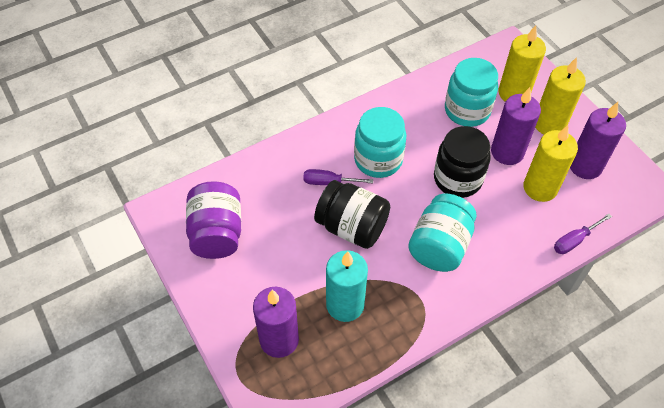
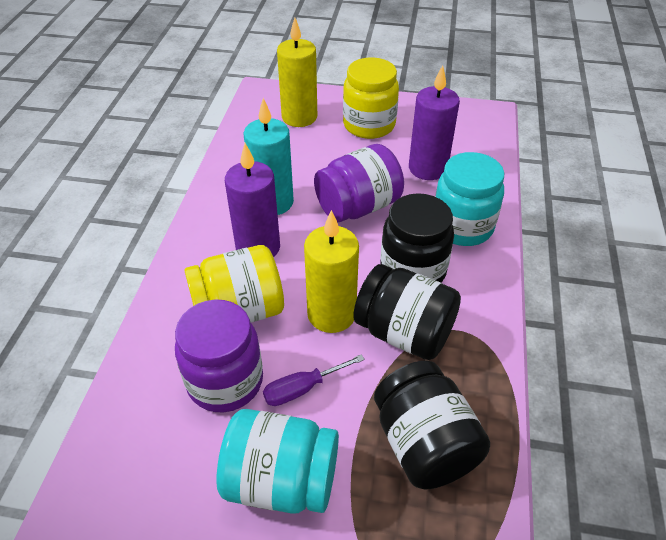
black jar: 2 -> 3
purple candle: 3 -> 2
purple jar: 1 -> 2
purple screwdriver: 2 -> 1
turquoise jar: 3 -> 2
yellow candle: 3 -> 2
yellow jar: 0 -> 2

